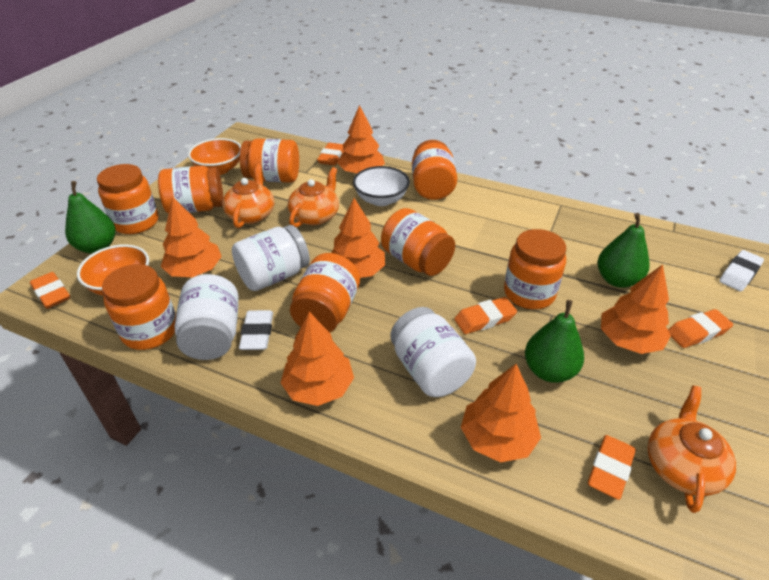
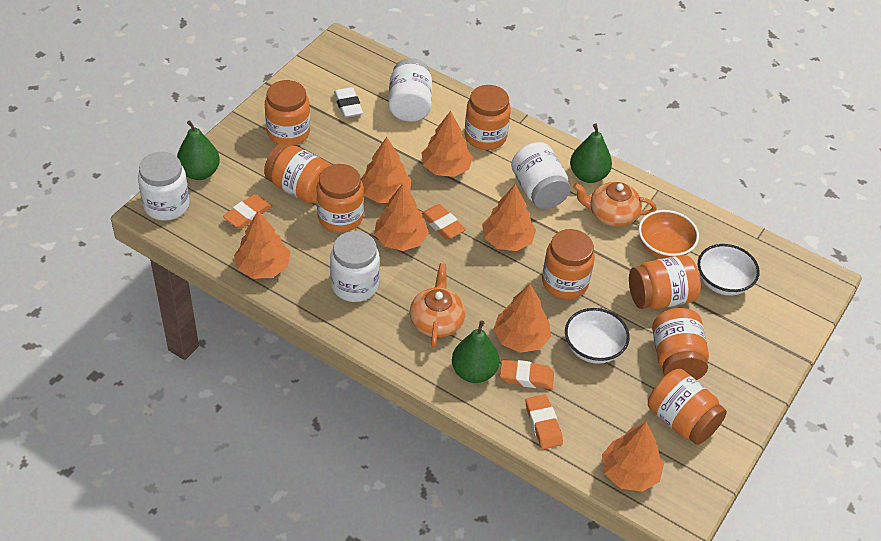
orange bowl: 2 -> 1
orange eraser: 5 -> 4
orange teapot: 3 -> 2
orange tree: 6 -> 7
white bowl: 1 -> 2
white eraser: 2 -> 1
white jar: 3 -> 4

